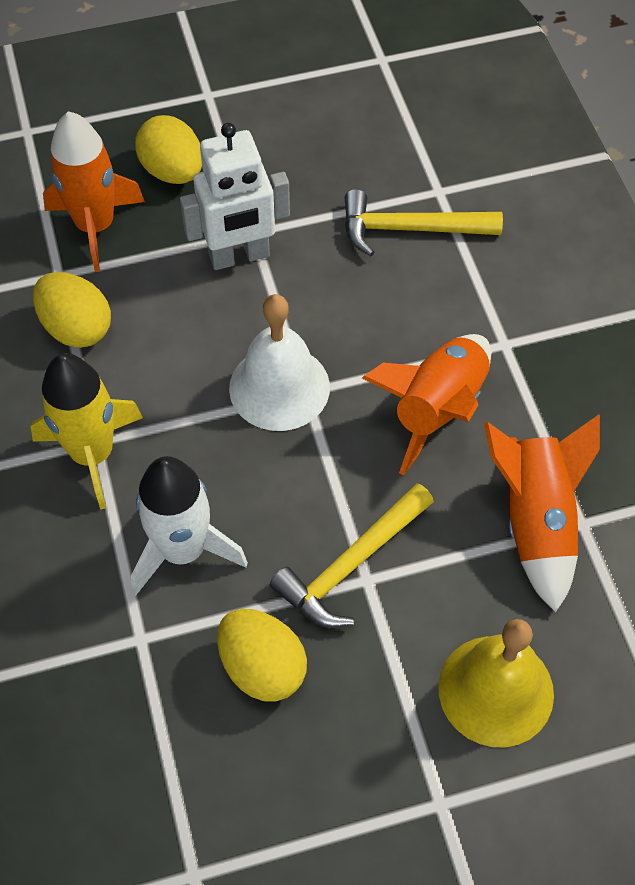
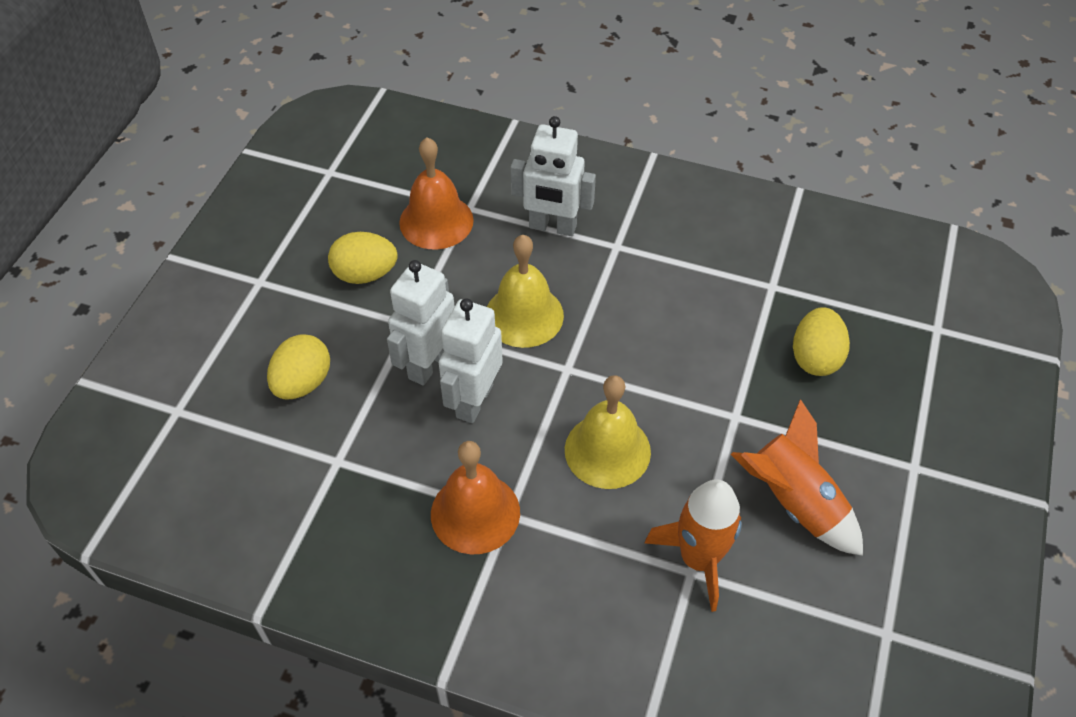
orange bell: 0 -> 2
orange rocket: 3 -> 2
white bell: 1 -> 0
white robot: 1 -> 3
white rocket: 1 -> 0
yellow bell: 1 -> 2
yellow hammer: 2 -> 0
yellow rocket: 1 -> 0

